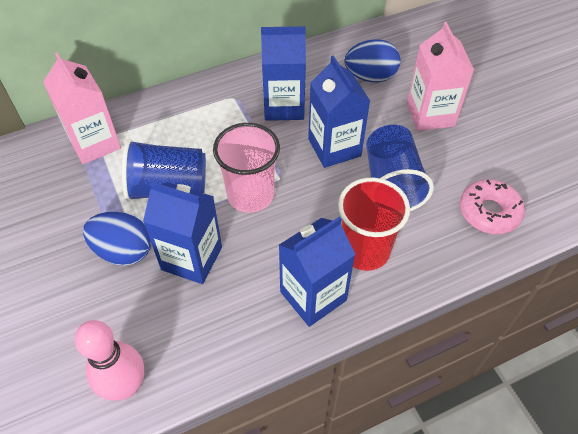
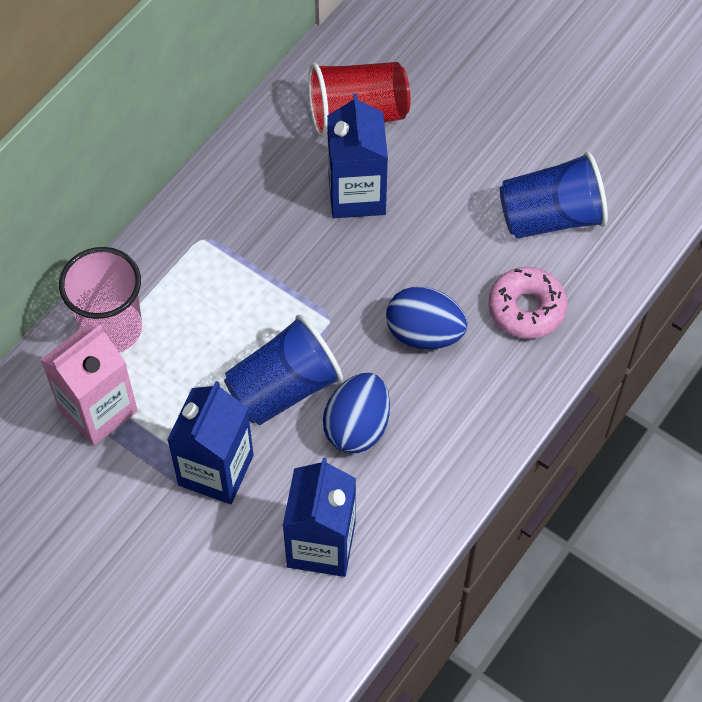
blue carton: 4 -> 3
pink bowling pin: 1 -> 0
pink carton: 2 -> 1

